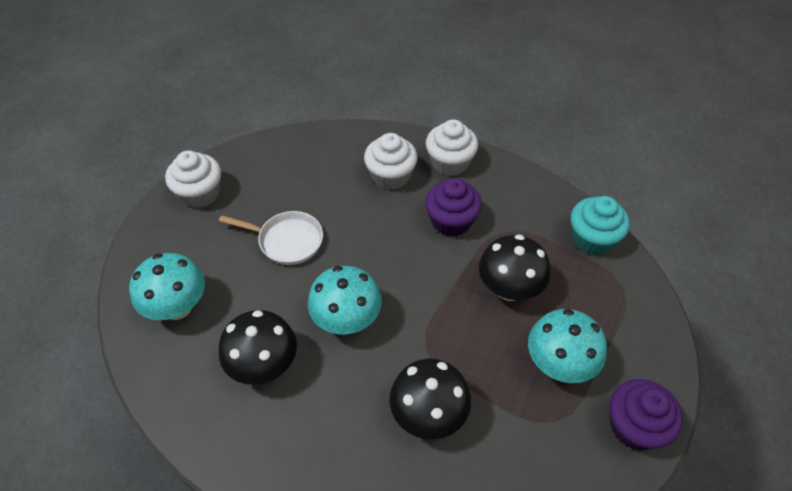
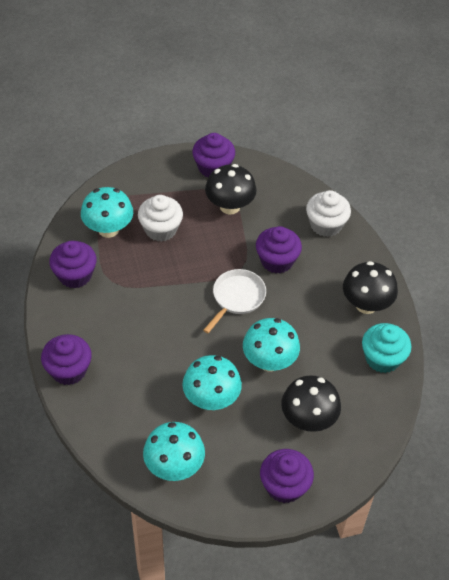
purple cupcake: 2 -> 5
turquoise mushroom: 3 -> 4
white cupcake: 3 -> 2

